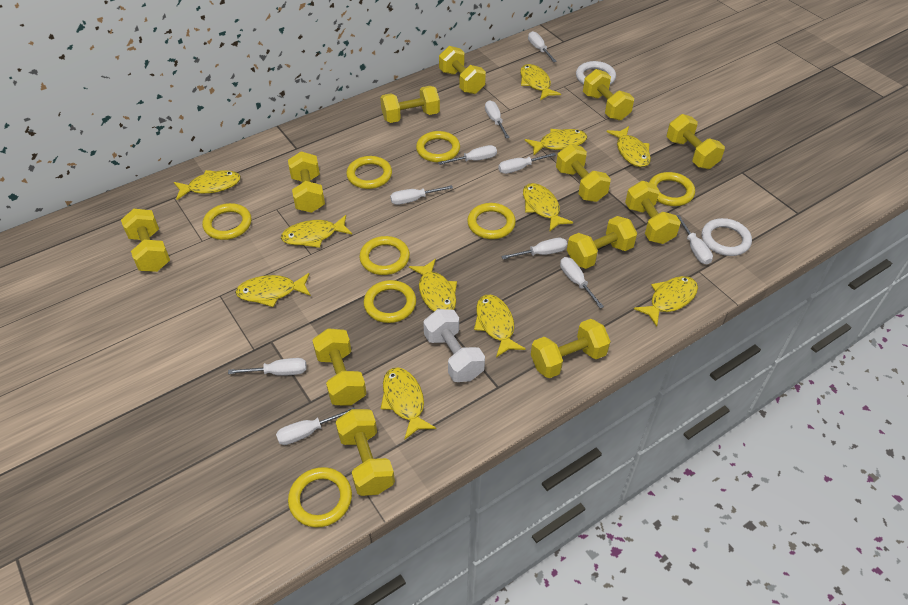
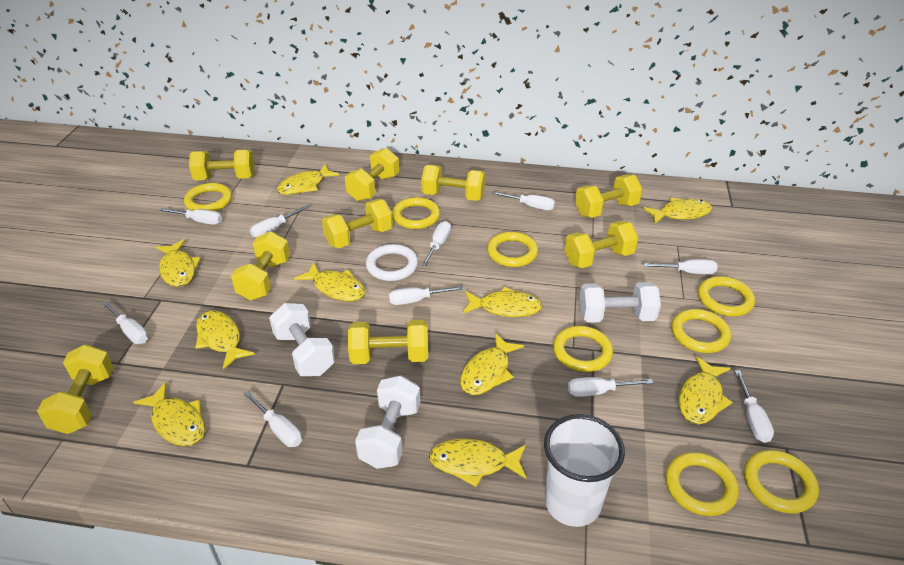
white cup: 0 -> 1
white dumbbell: 1 -> 3
white ring: 2 -> 1
yellow dumbbell: 12 -> 9
yellow fish: 11 -> 10

